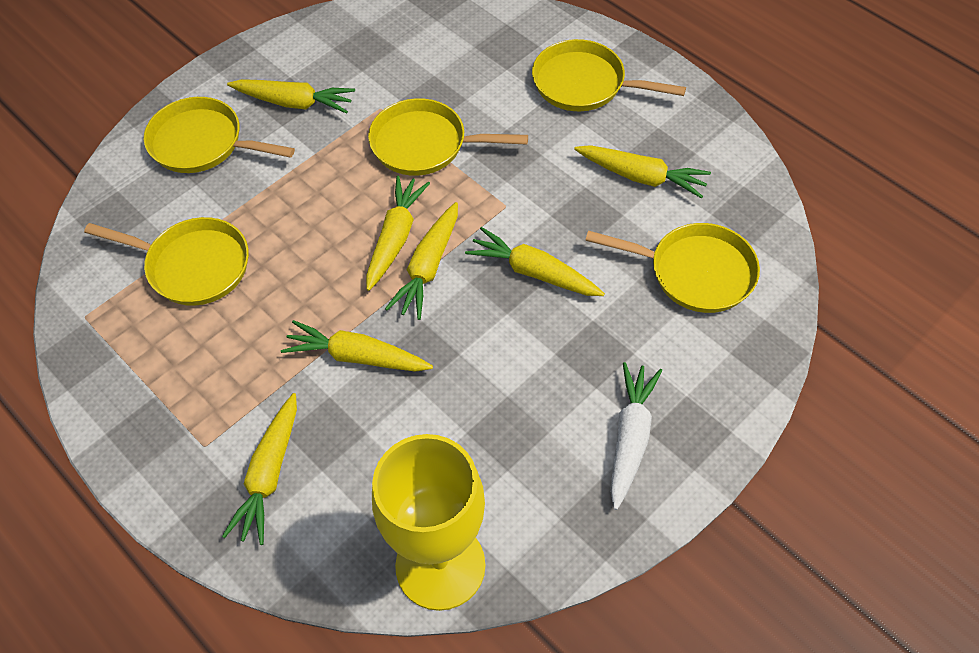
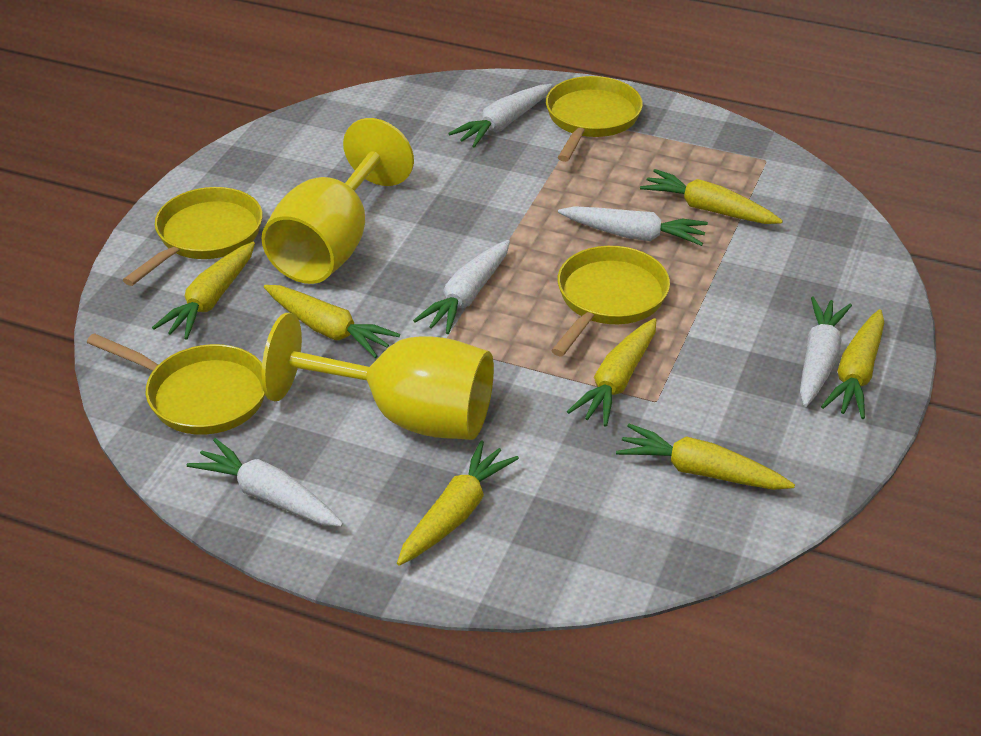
white carrot: 1 -> 5
yellow goblet: 1 -> 2
yellow pan: 5 -> 4

